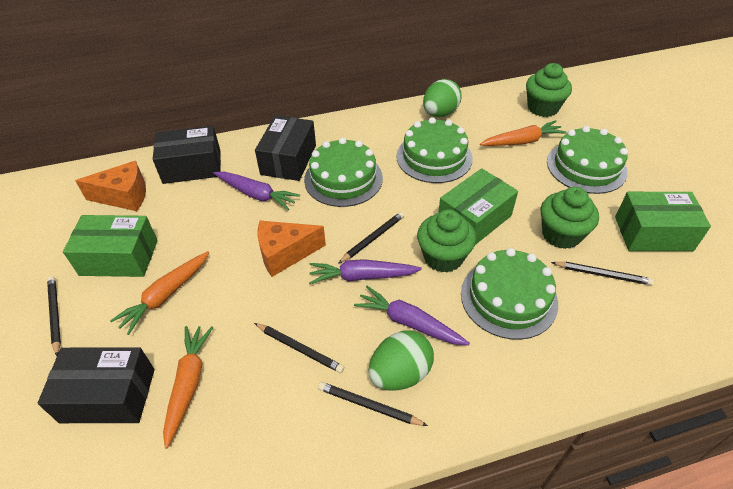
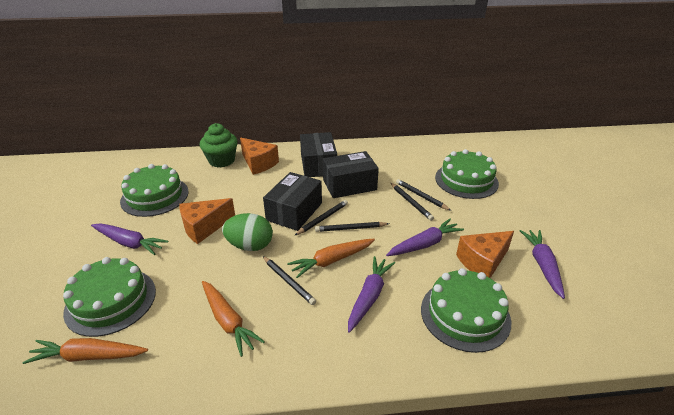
green box: 3 -> 0
green cupcake: 3 -> 1
green egg: 2 -> 1
orange cheese: 2 -> 3
purple carrot: 3 -> 4

